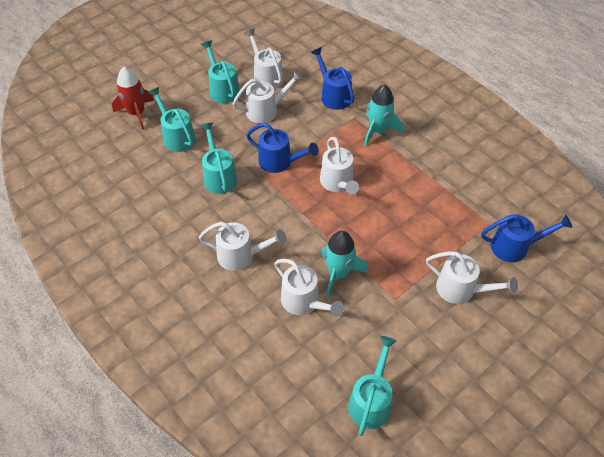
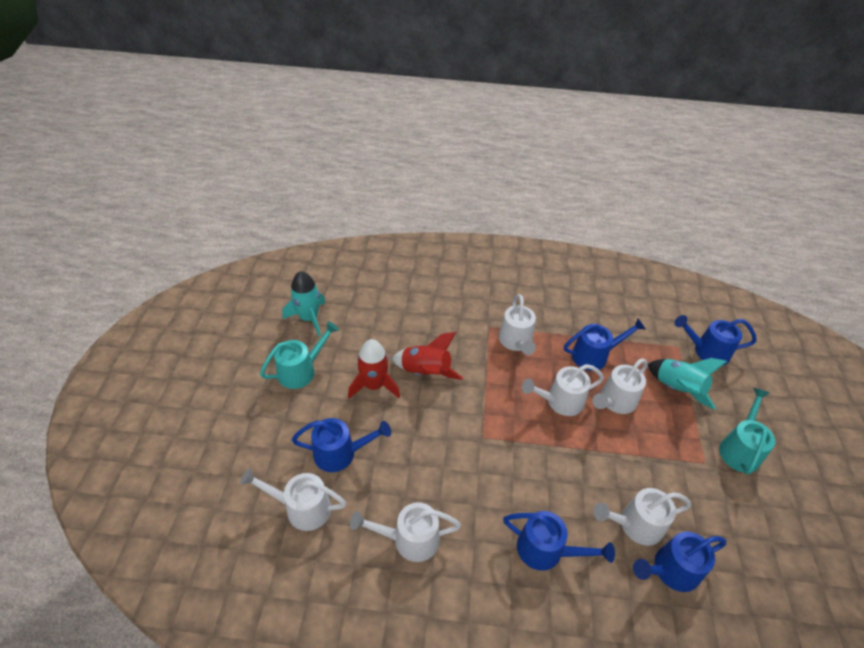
blue watering can: 3 -> 5
red rocket: 1 -> 2
turquoise watering can: 4 -> 2

